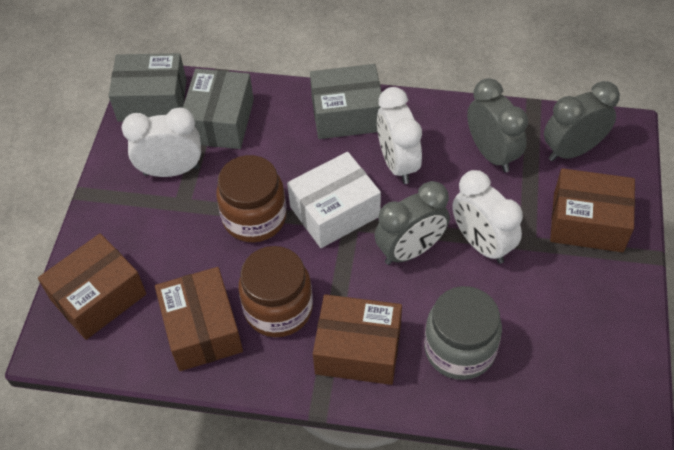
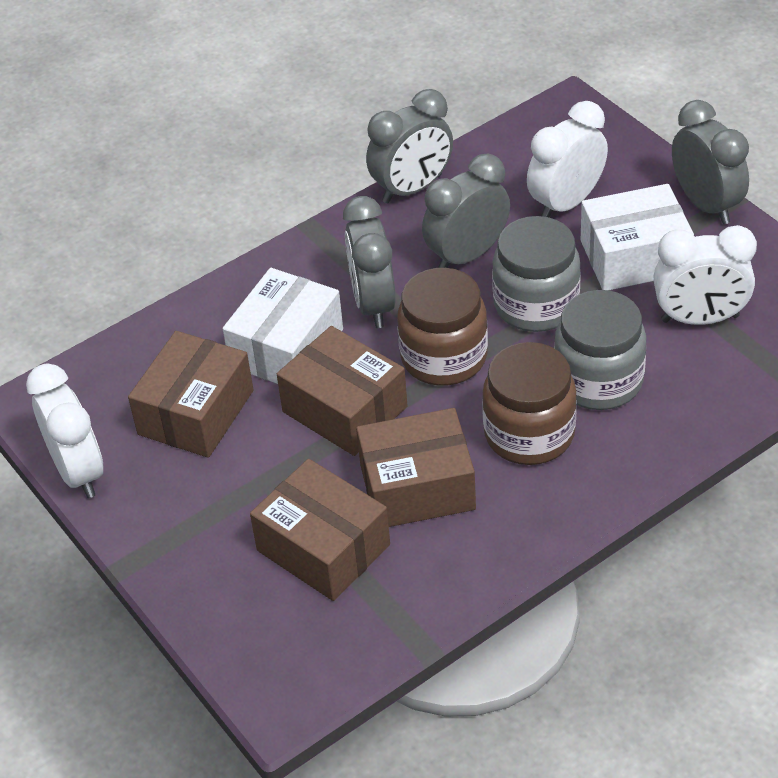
grey box: 3 -> 0
grey clock: 3 -> 4
grey jar: 1 -> 2
white box: 1 -> 2

